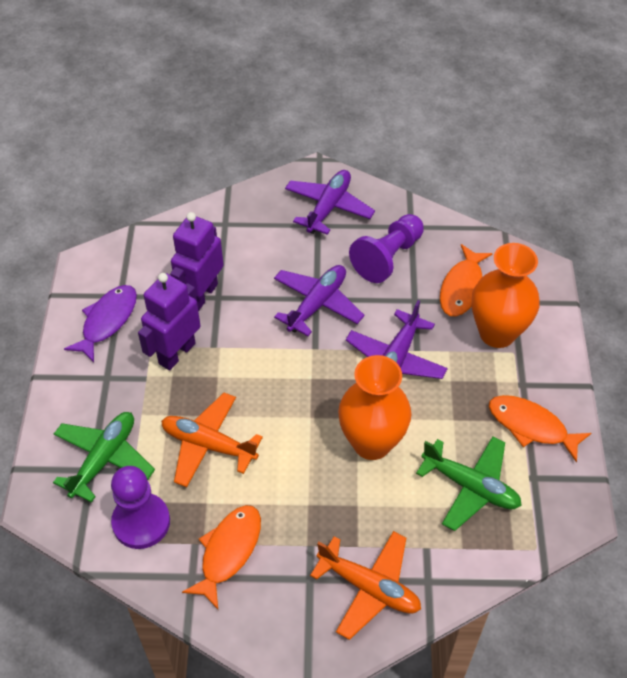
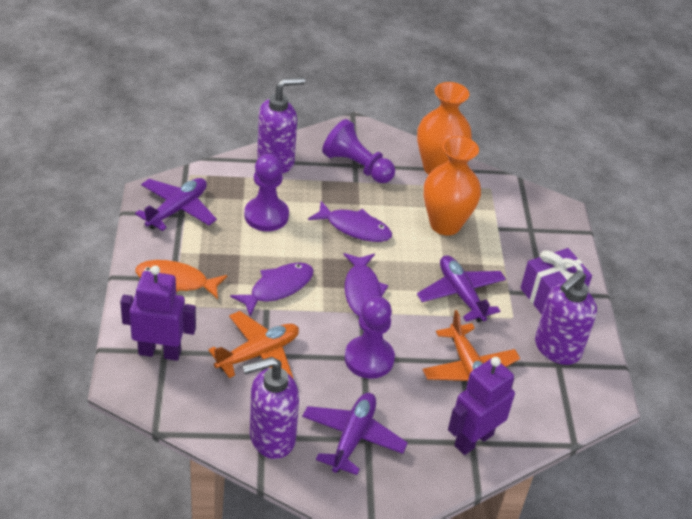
green plane: 2 -> 0
orange fish: 3 -> 1
purple fish: 1 -> 3
purple gift: 0 -> 1
purple pawn: 2 -> 3
purple soap dispenser: 0 -> 3

